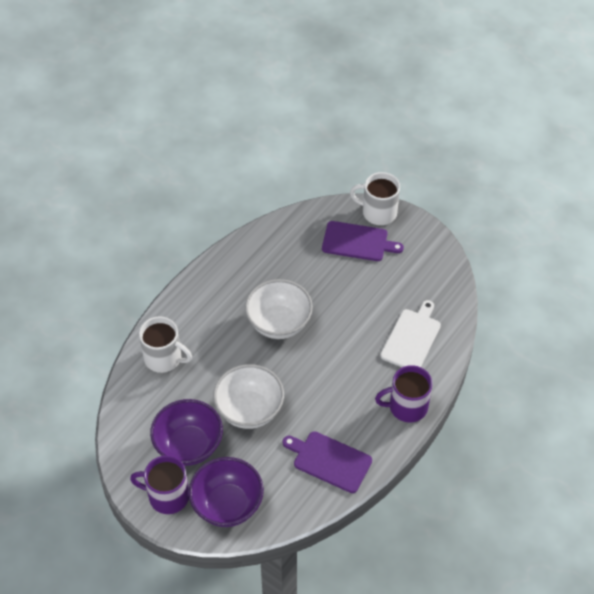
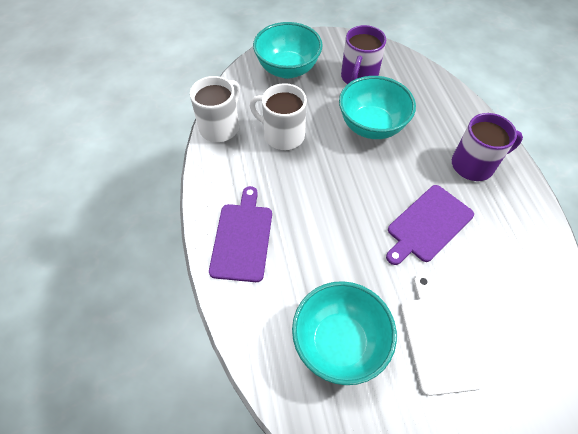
purple bowl: 2 -> 0
turquoise bowl: 0 -> 3
white bowl: 2 -> 0

